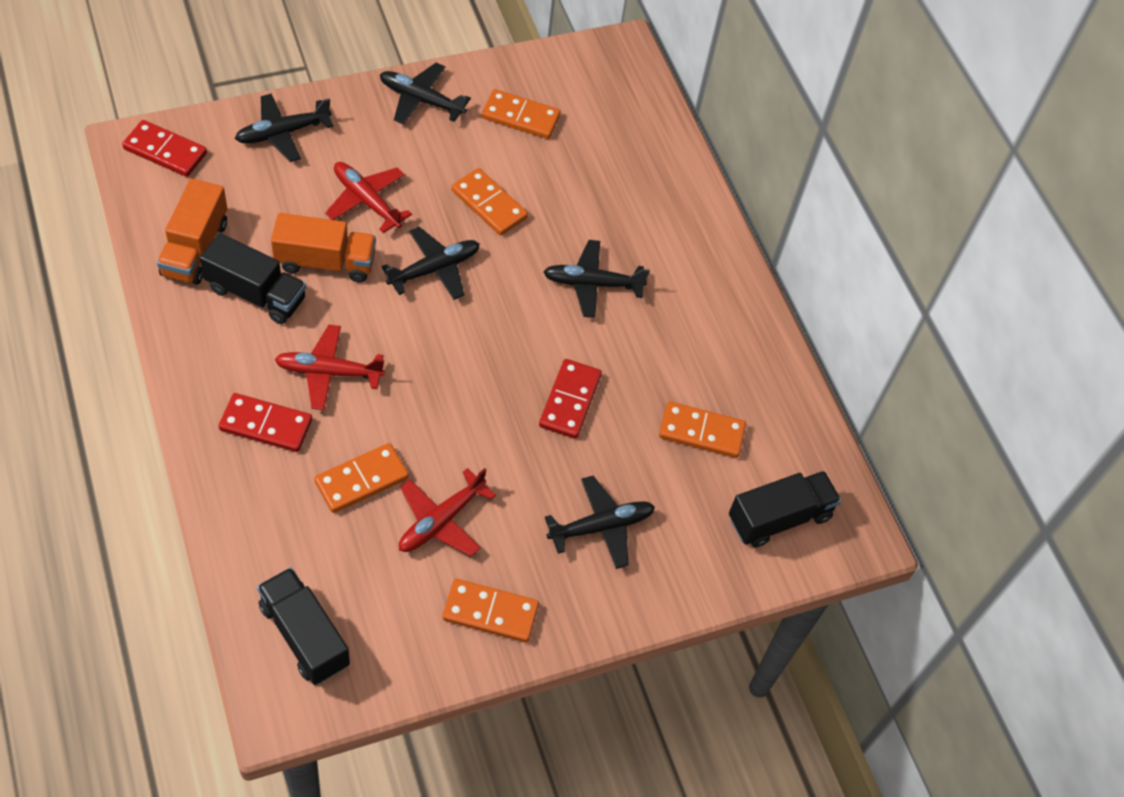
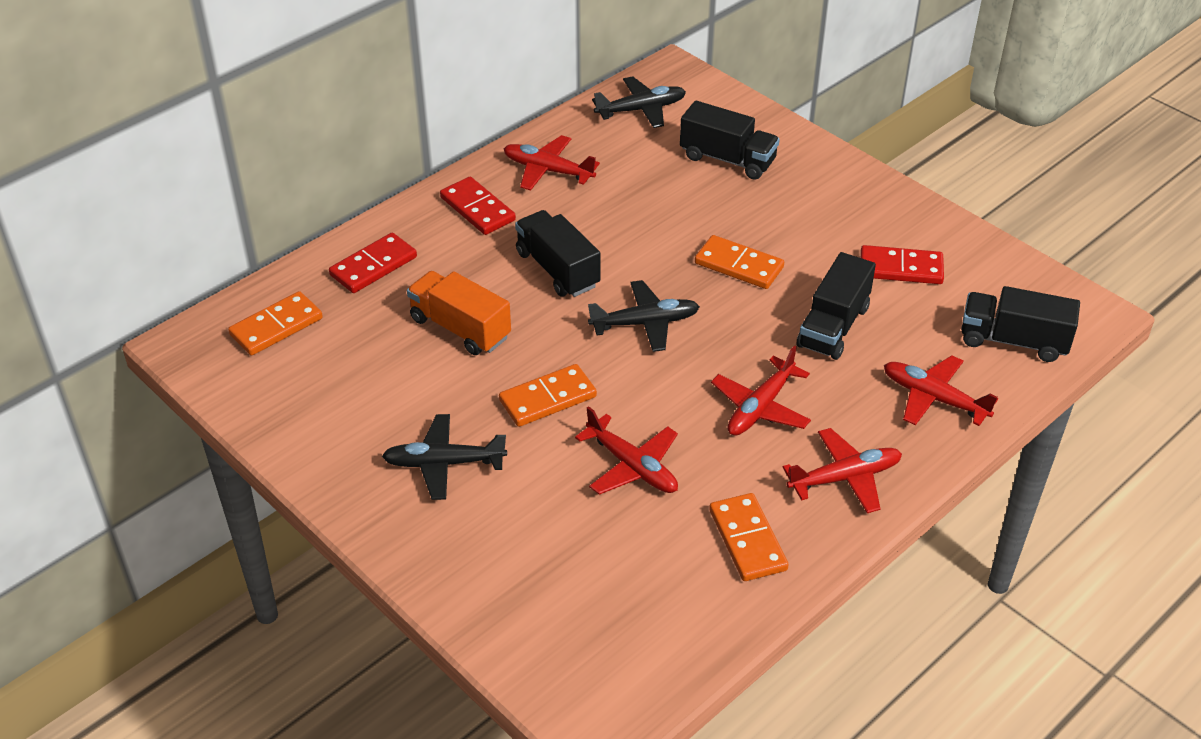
black plane: 5 -> 3
black truck: 3 -> 4
orange domino: 5 -> 4
orange truck: 2 -> 1
red plane: 3 -> 5

